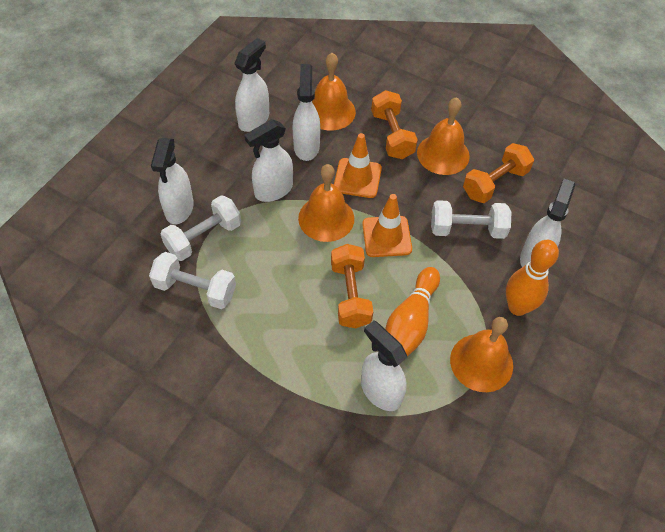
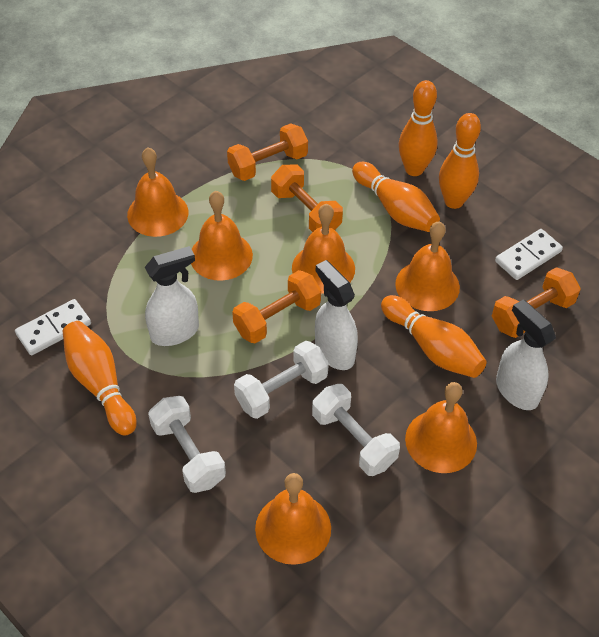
orange bell: 4 -> 6
orange bowling pin: 2 -> 5
orange dumbbell: 3 -> 4
orange traffic cone: 2 -> 0
white domino: 0 -> 2
white spray bottle: 6 -> 3

